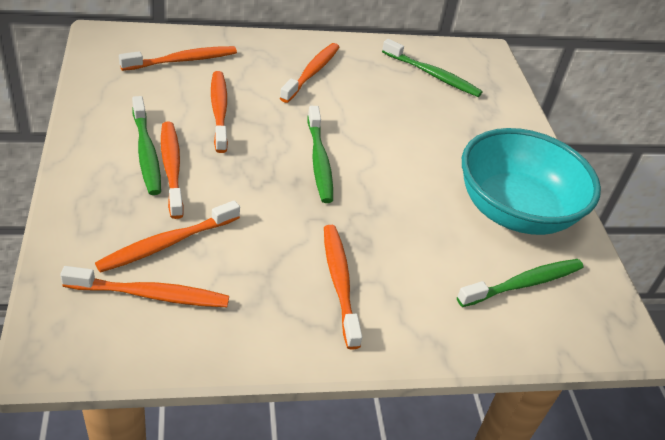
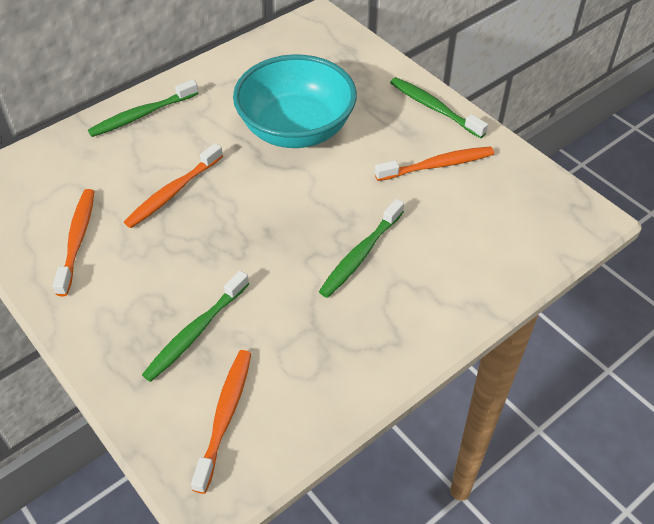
orange toothbrush: 7 -> 4

